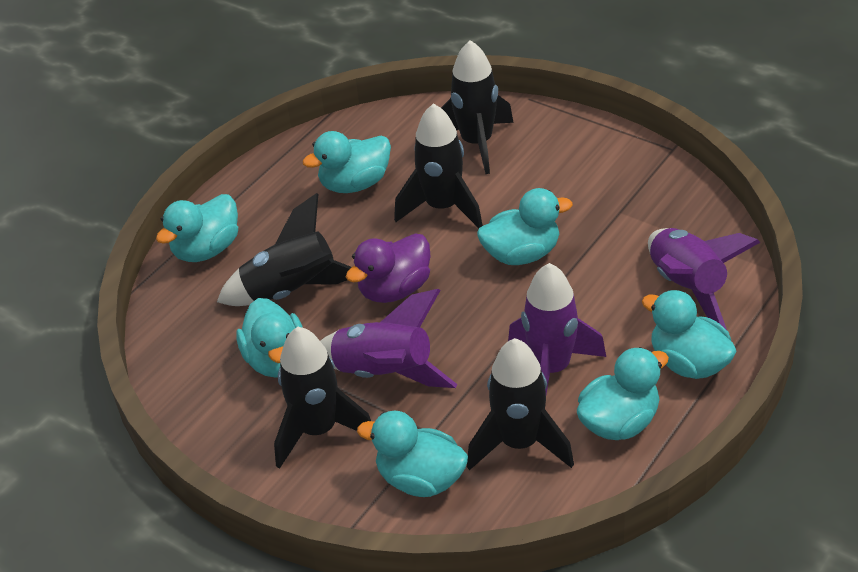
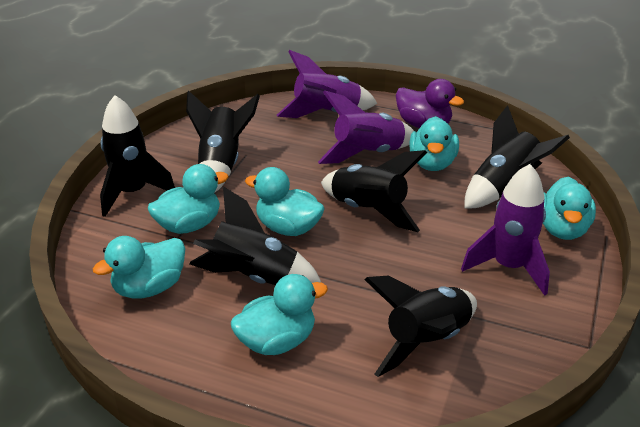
black rocket: 5 -> 6
turquoise duck: 7 -> 6

